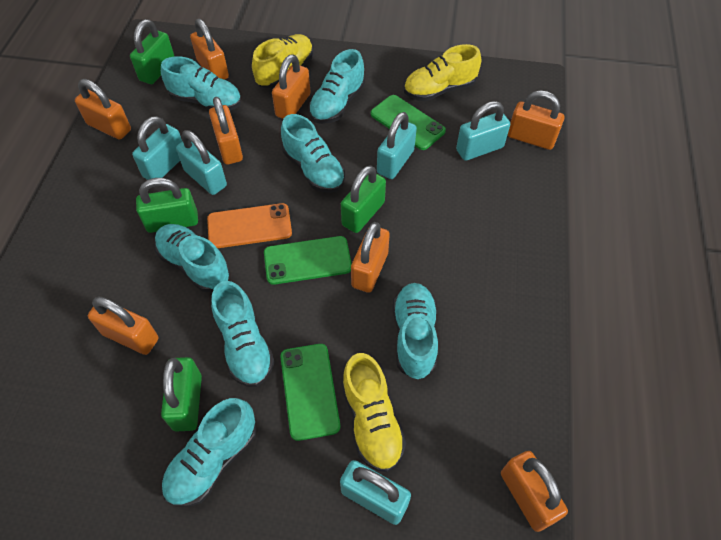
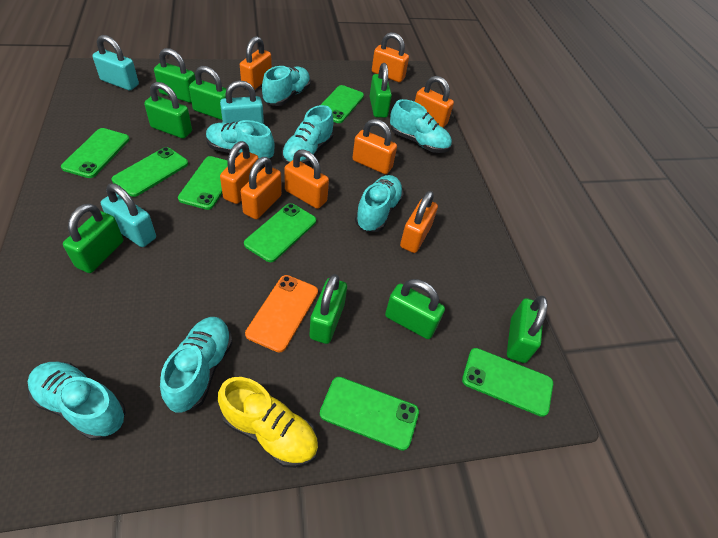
green padlock: 4 -> 8
green phone: 3 -> 7
turquoise padlock: 5 -> 3
yellow shoe: 3 -> 1

